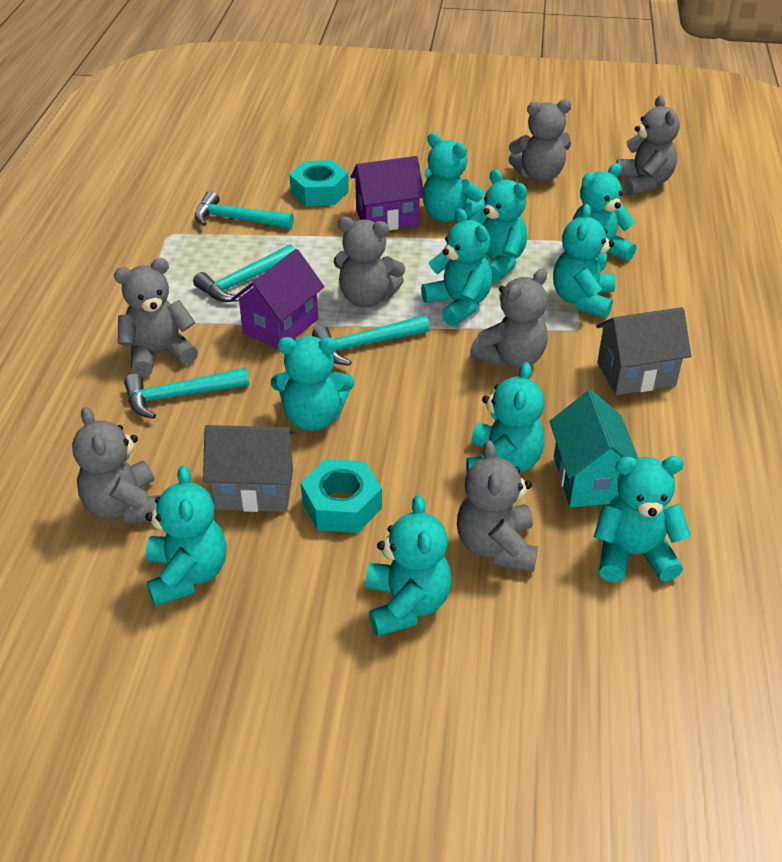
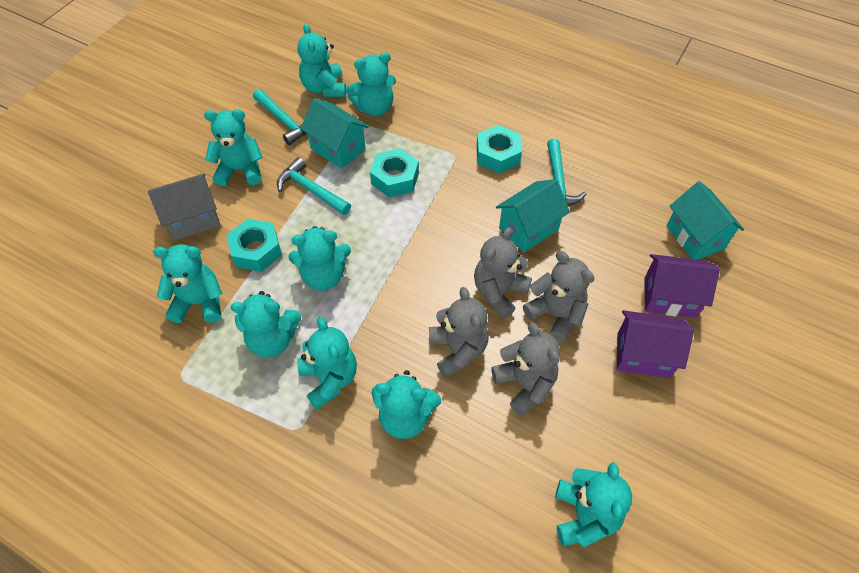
grey house: 2 -> 1
grey teddy bear: 7 -> 4
turquoise hammer: 4 -> 3
turquoise house: 1 -> 3
turquoise nut: 2 -> 3
turquoise teddy bear: 10 -> 9

